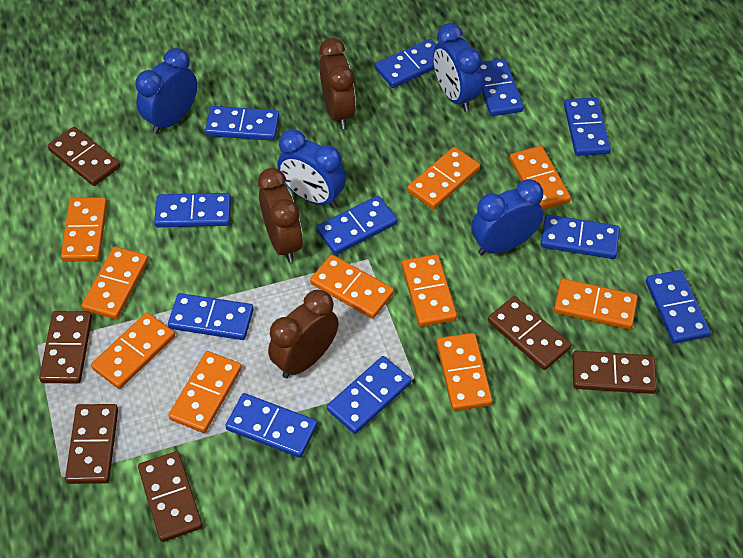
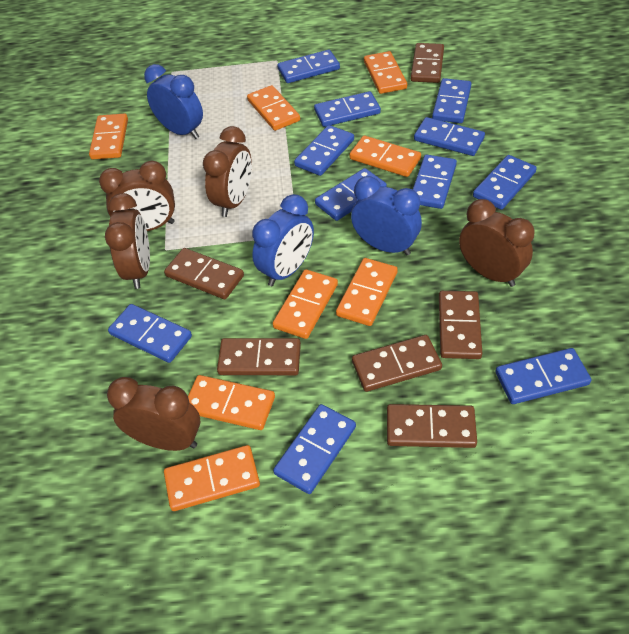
blue clock: 4 -> 3
brown clock: 3 -> 5
orange domino: 10 -> 8

